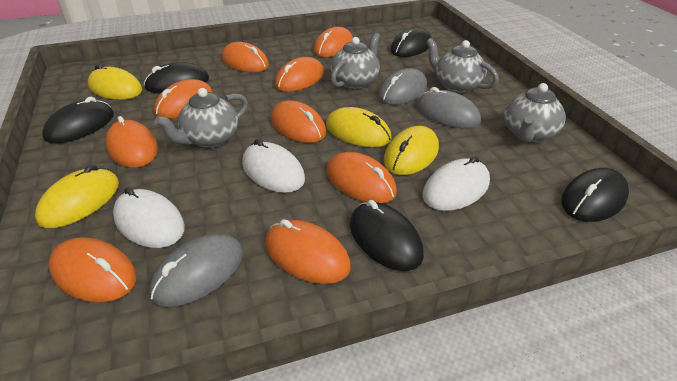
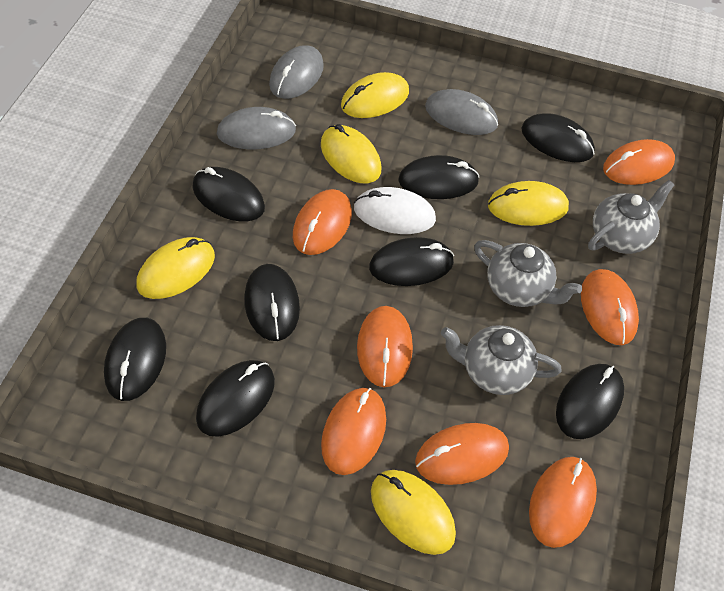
black mouse: 5 -> 8
grey teapot: 4 -> 3
orange mouse: 9 -> 7
white mouse: 3 -> 1
yellow mouse: 4 -> 5

